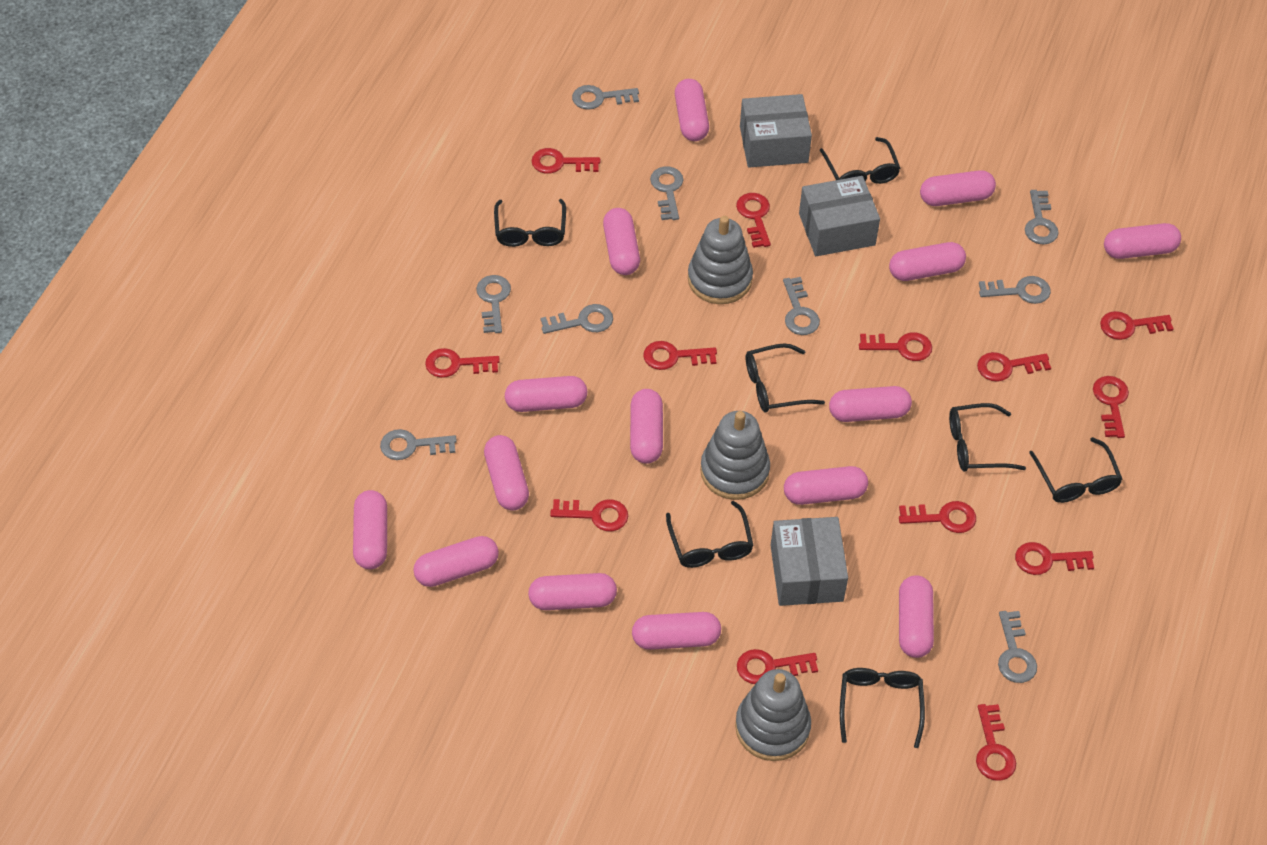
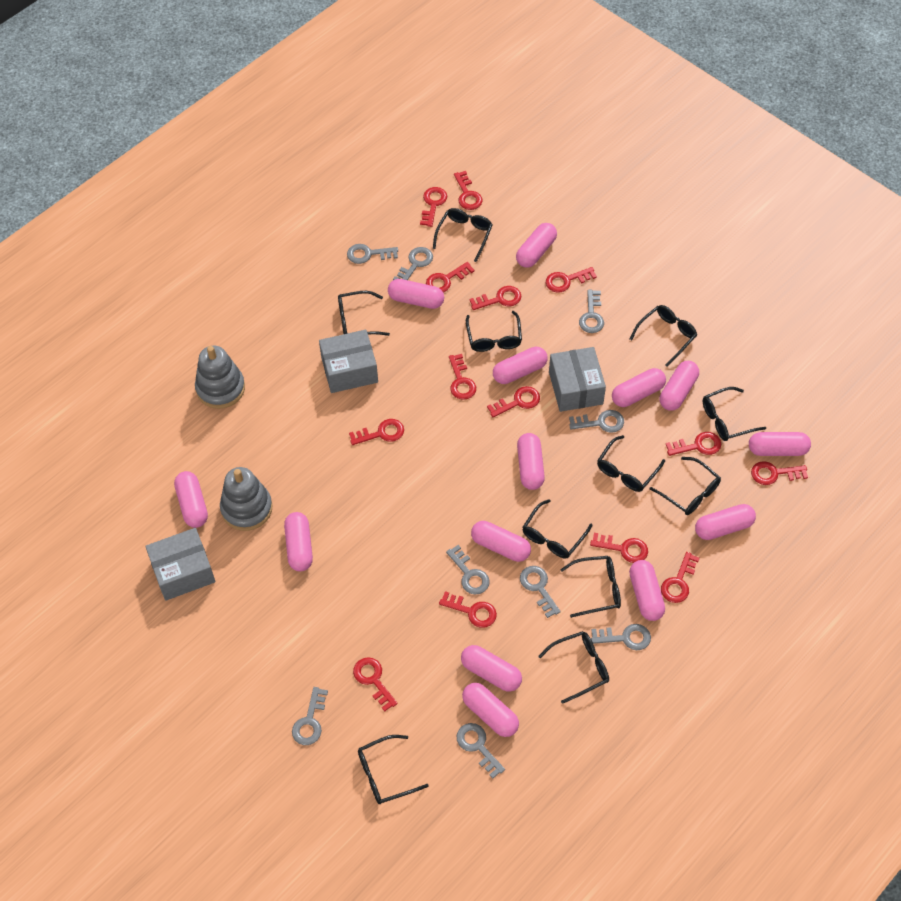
black glasses: 7 -> 11
grey stacking toy: 3 -> 2
pink capsule: 15 -> 14
red key: 13 -> 14

